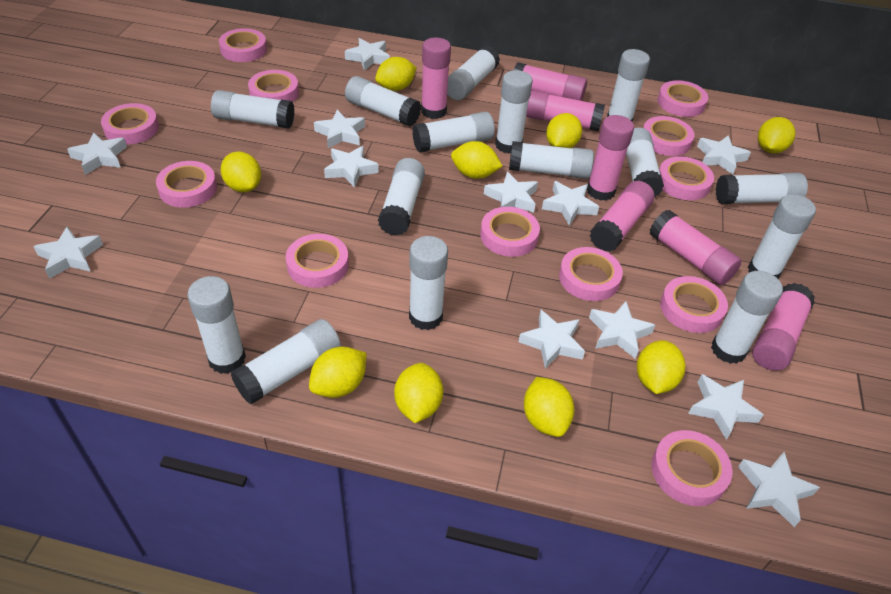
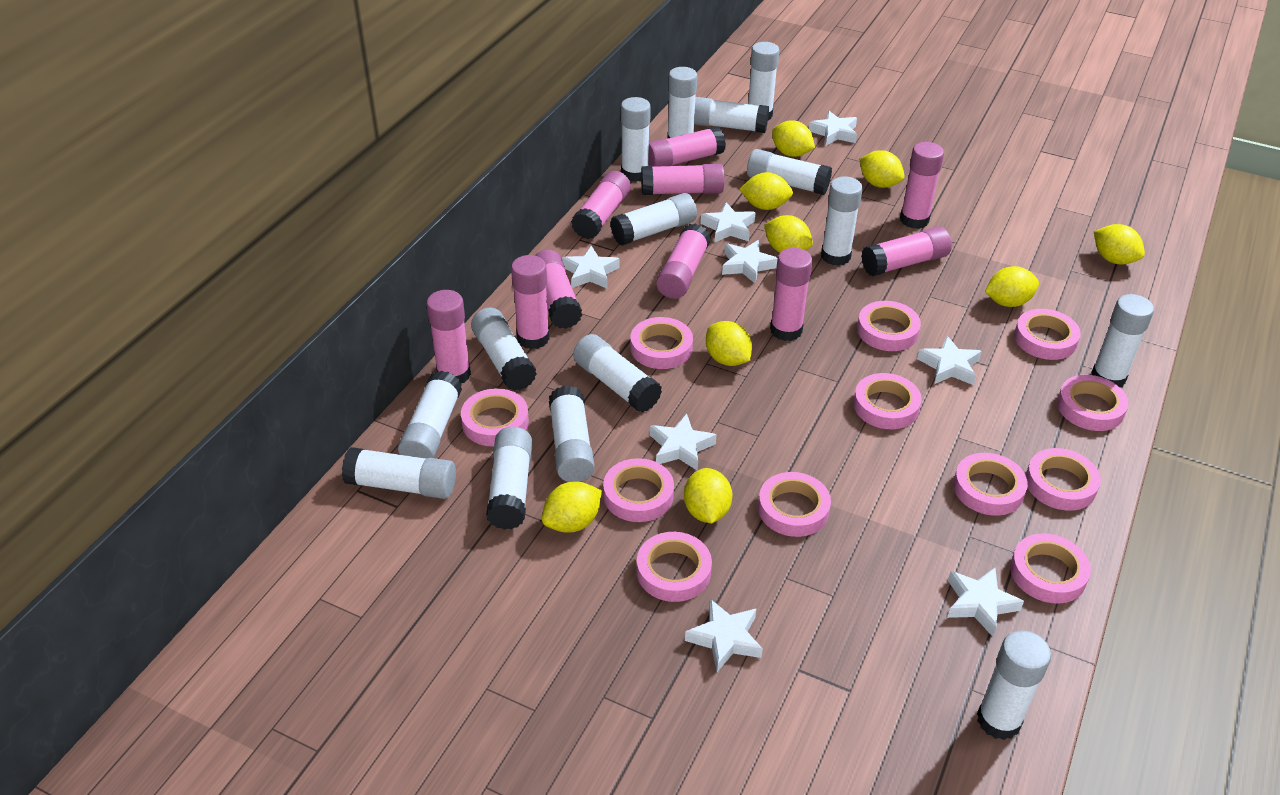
pink glue stick: 7 -> 10
white star: 12 -> 8

